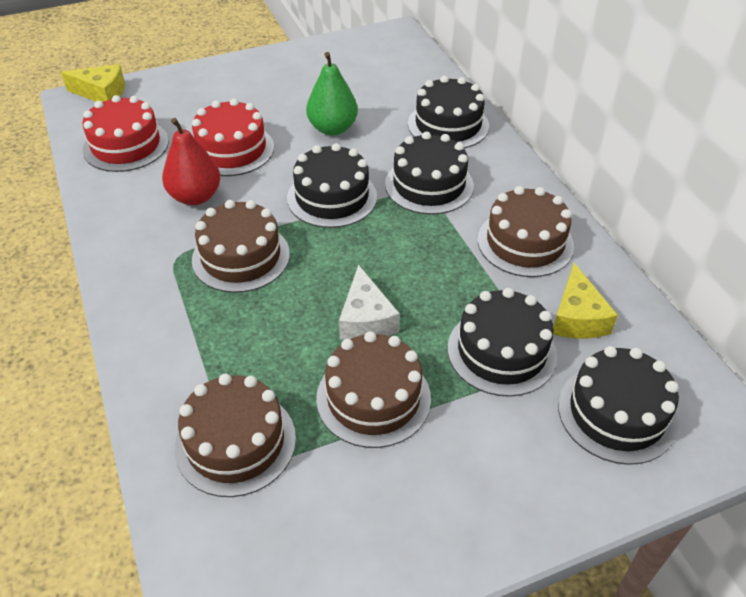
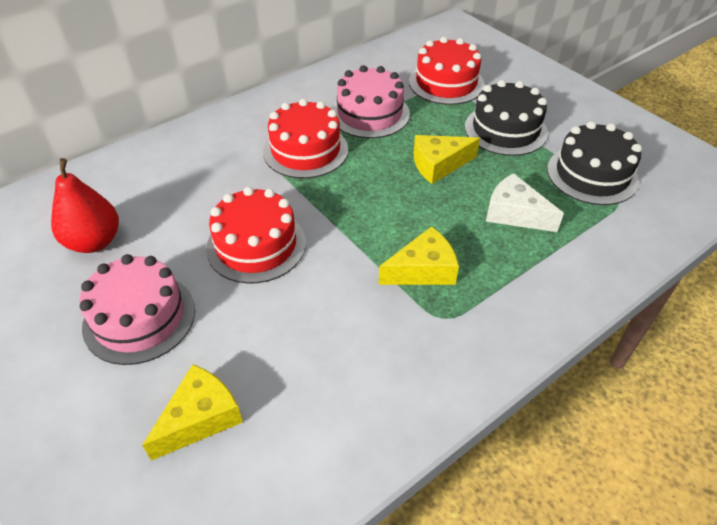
black cake: 5 -> 2
brown cake: 4 -> 0
green pear: 1 -> 0
pink cake: 0 -> 2
red cake: 2 -> 3
yellow cheese: 2 -> 3

